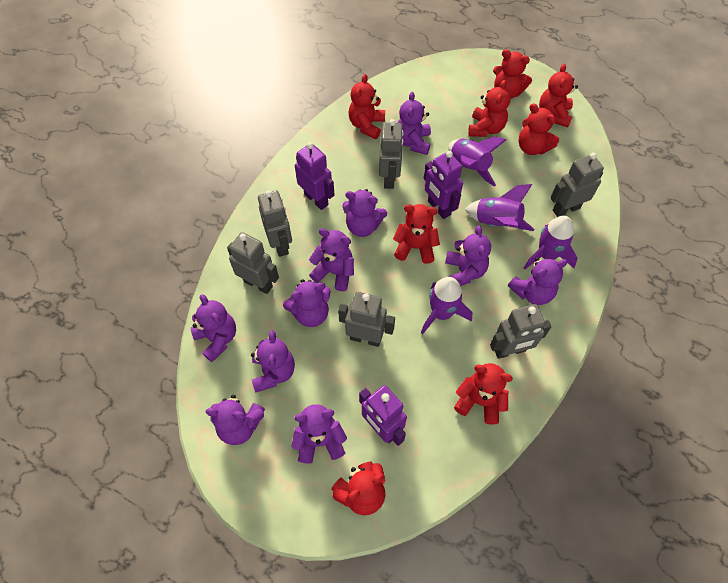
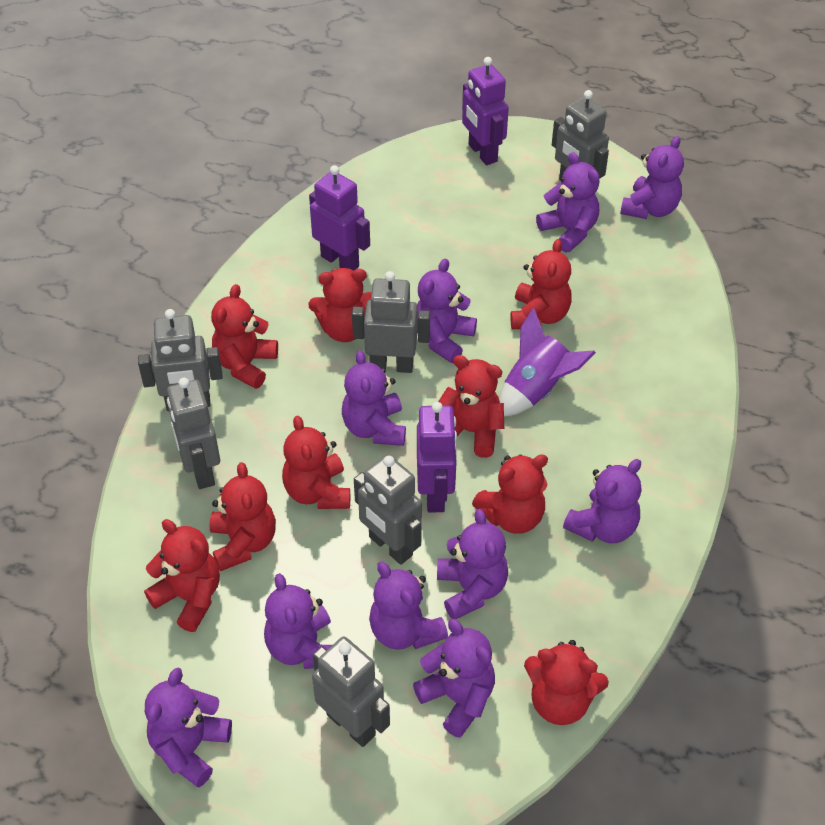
purple rocket: 4 -> 1
red teddy bear: 8 -> 9

